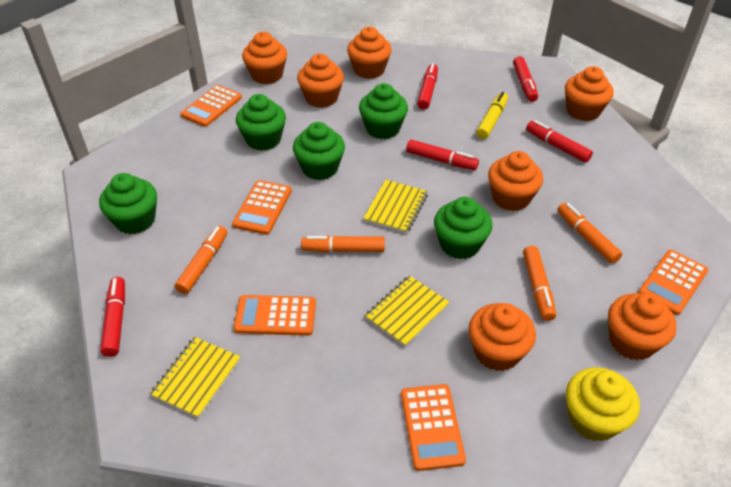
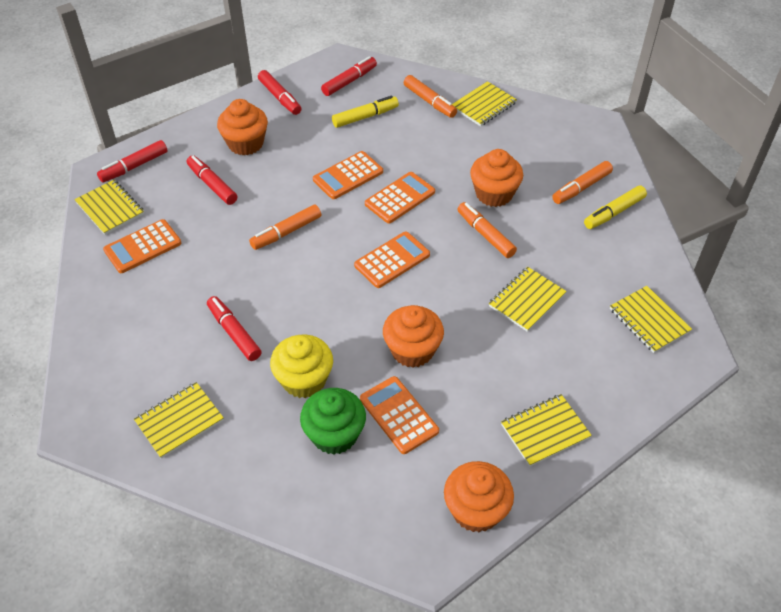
green cupcake: 5 -> 1
orange cupcake: 7 -> 4
yellow marker: 1 -> 2
yellow notebook: 3 -> 6

